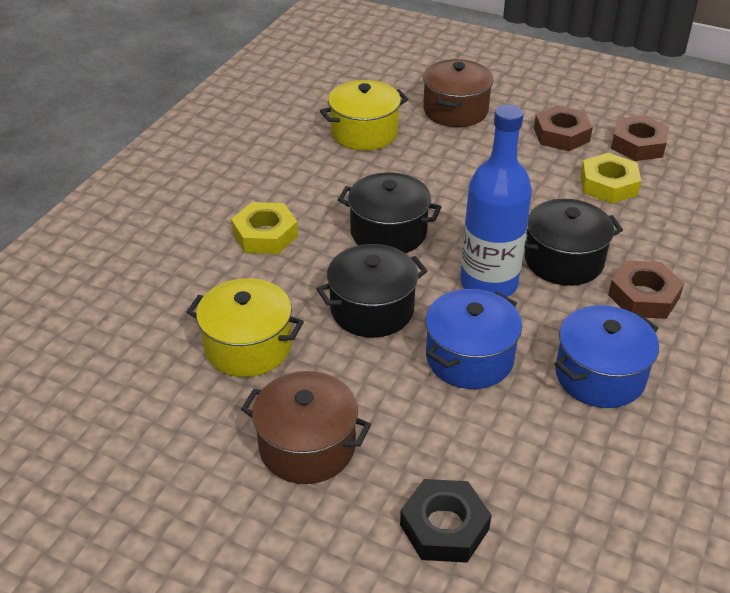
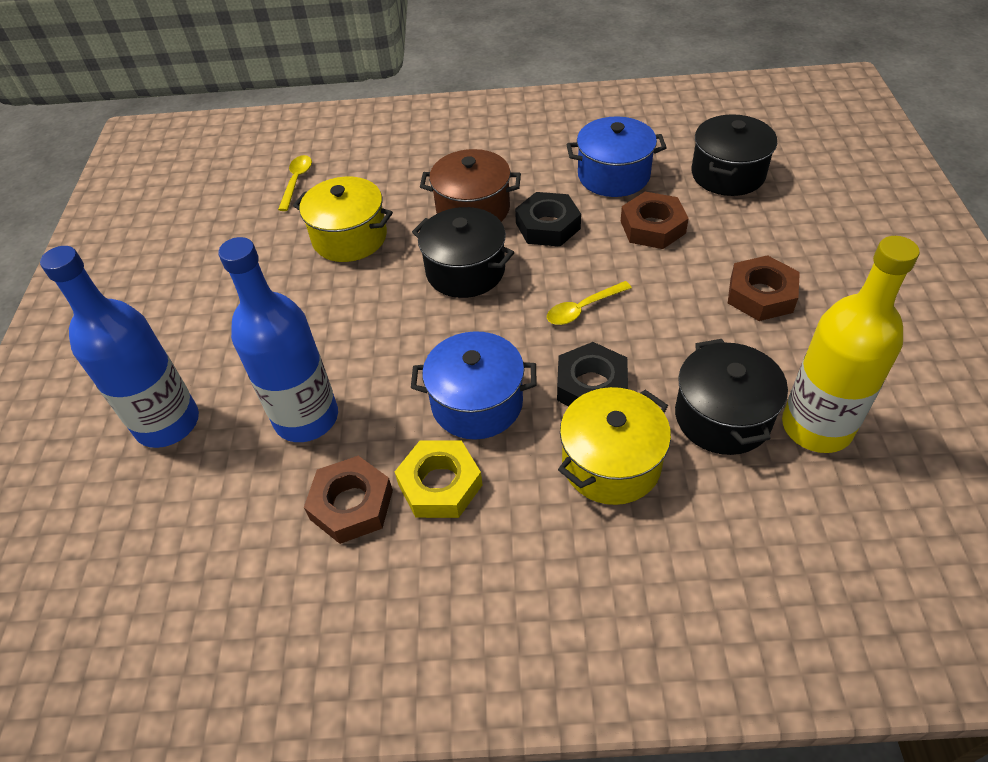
black nut: 1 -> 2
blue bottle: 1 -> 2
brown pot: 2 -> 1
yellow bottle: 0 -> 1
yellow nut: 2 -> 1
yellow spoon: 0 -> 2

